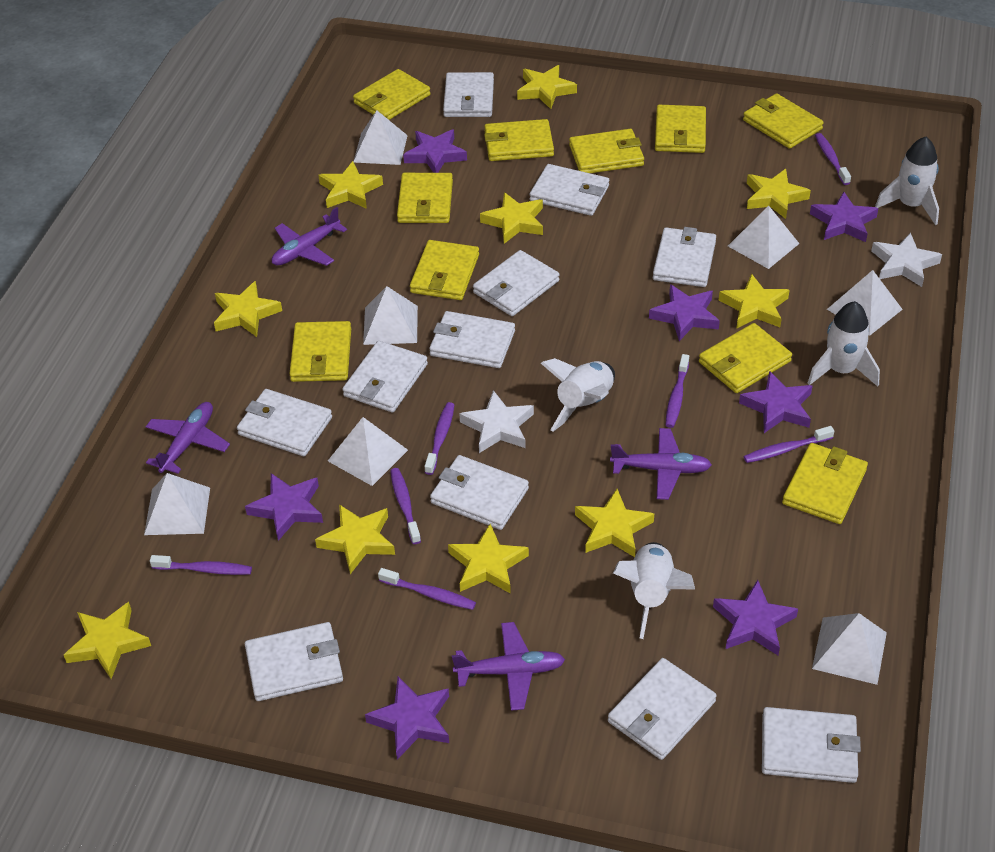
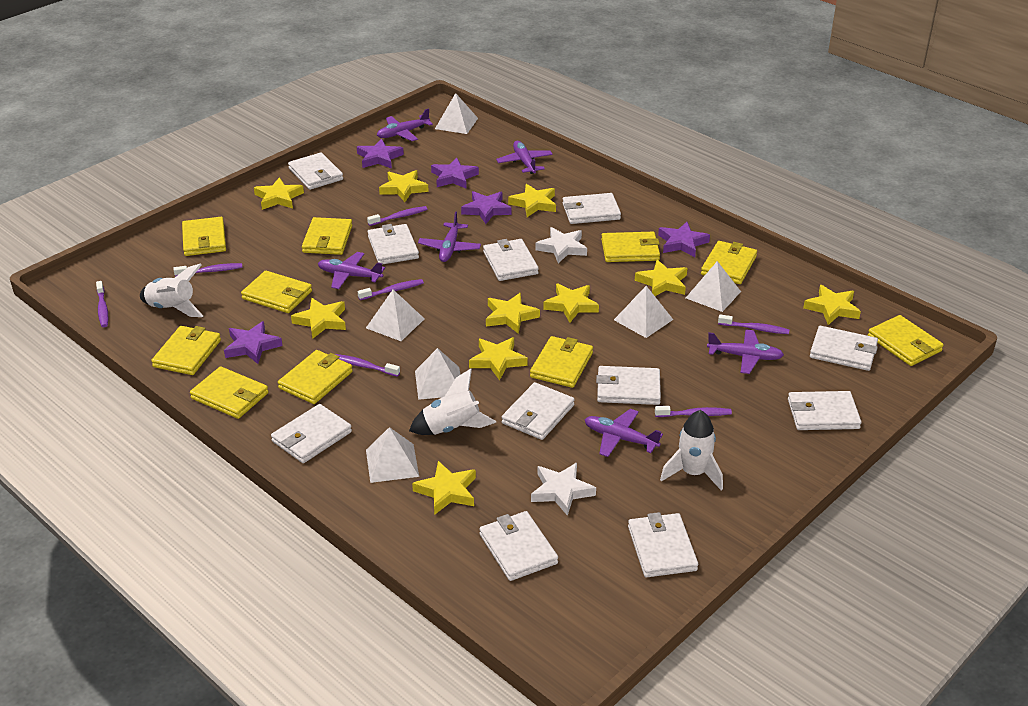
purple plane: 4 -> 6
purple star: 7 -> 5
white pyramid: 7 -> 6
white rocket: 4 -> 3

